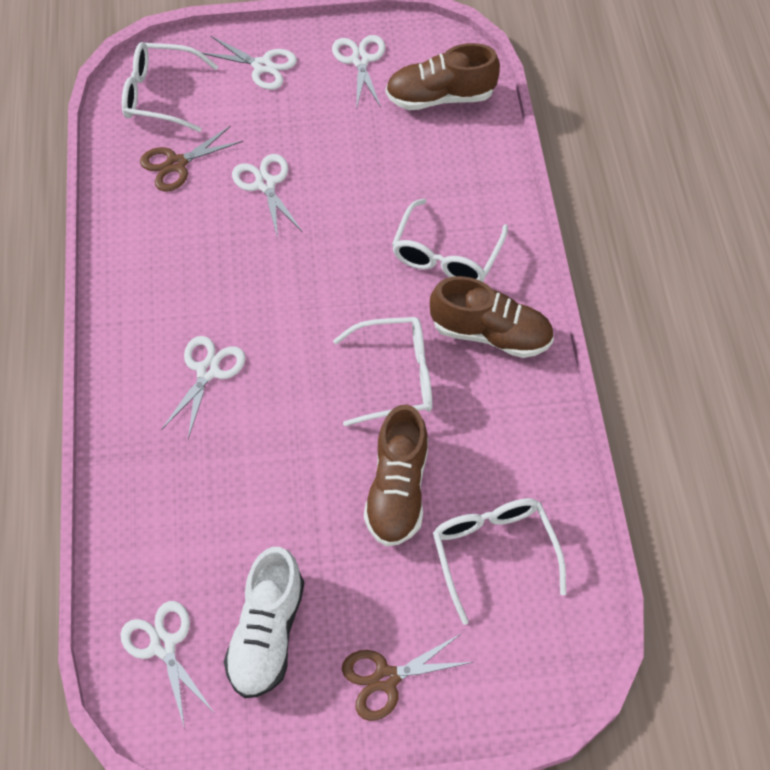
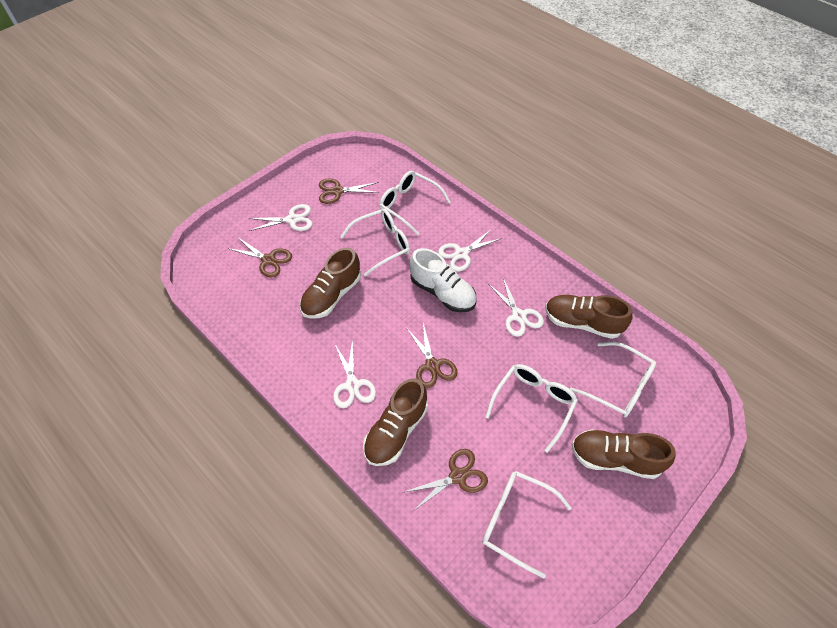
brown scissors: 2 -> 4
brown shoe: 3 -> 4
white glasses: 4 -> 5
white scissors: 5 -> 4

